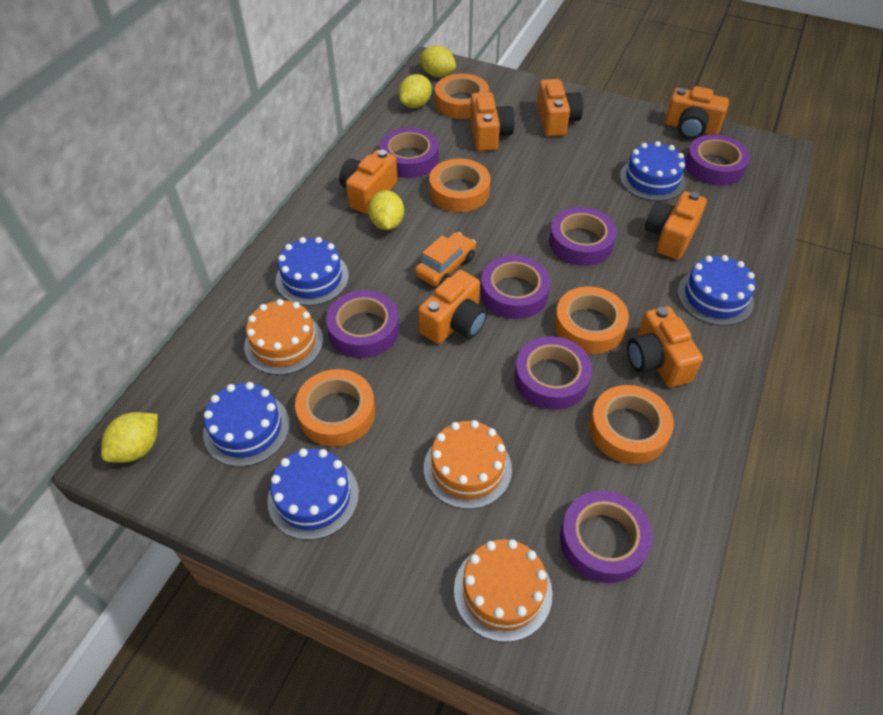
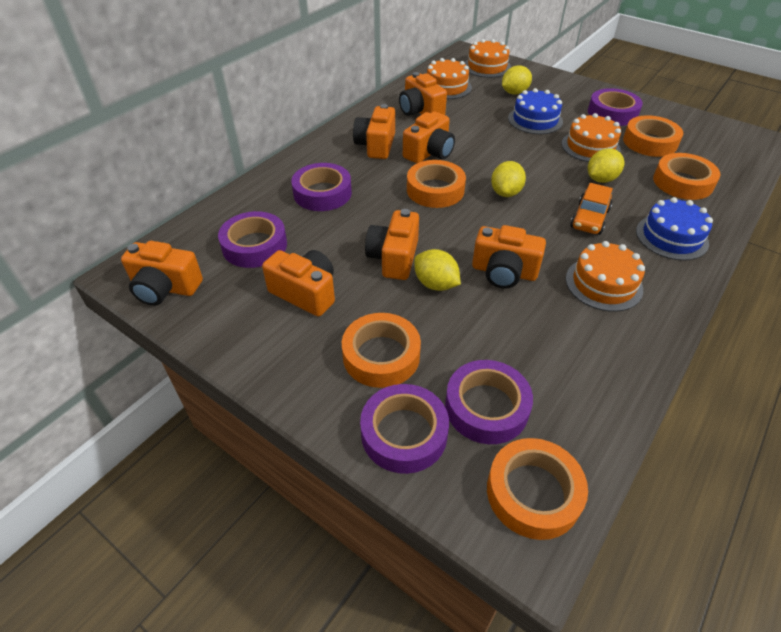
blue cake: 5 -> 2
orange cake: 3 -> 4
purple tape: 7 -> 5

